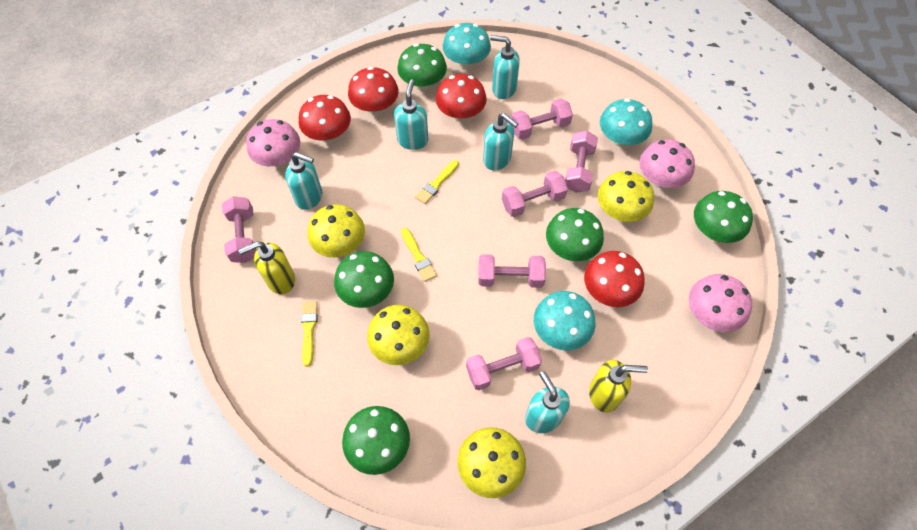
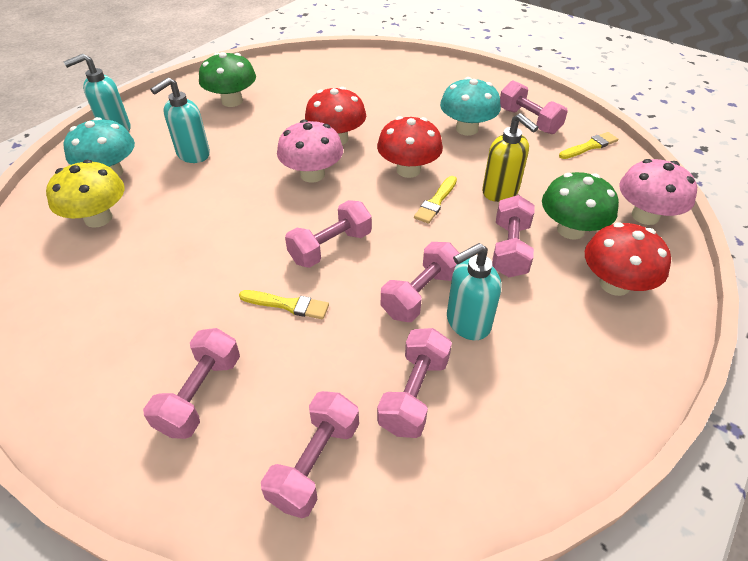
green mushroom: 5 -> 2
pink dumbbell: 6 -> 7
pink mushroom: 3 -> 2
red mushroom: 4 -> 3
turquoise mushroom: 3 -> 2
turquoise soap dispenser: 5 -> 3
yellow mushroom: 4 -> 1
yellow soap dispenser: 2 -> 1

